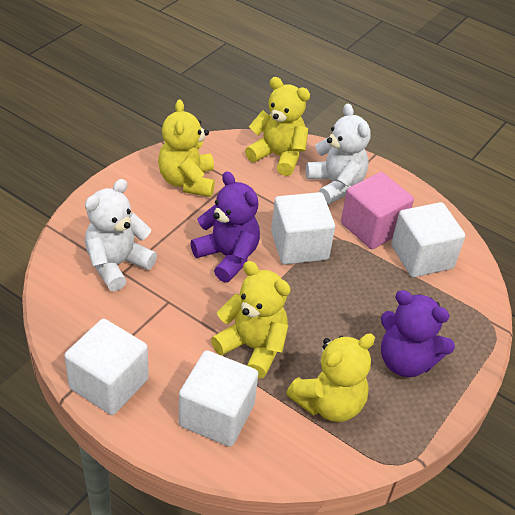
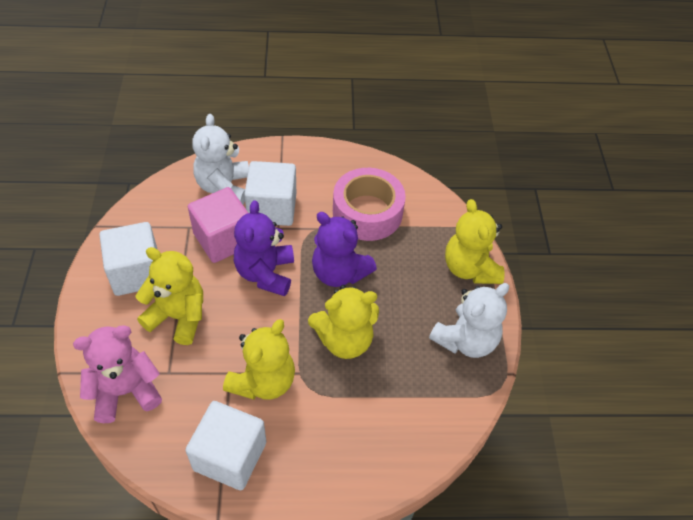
pink tape: 0 -> 1
pink teddy bear: 0 -> 1
white cube: 4 -> 3

